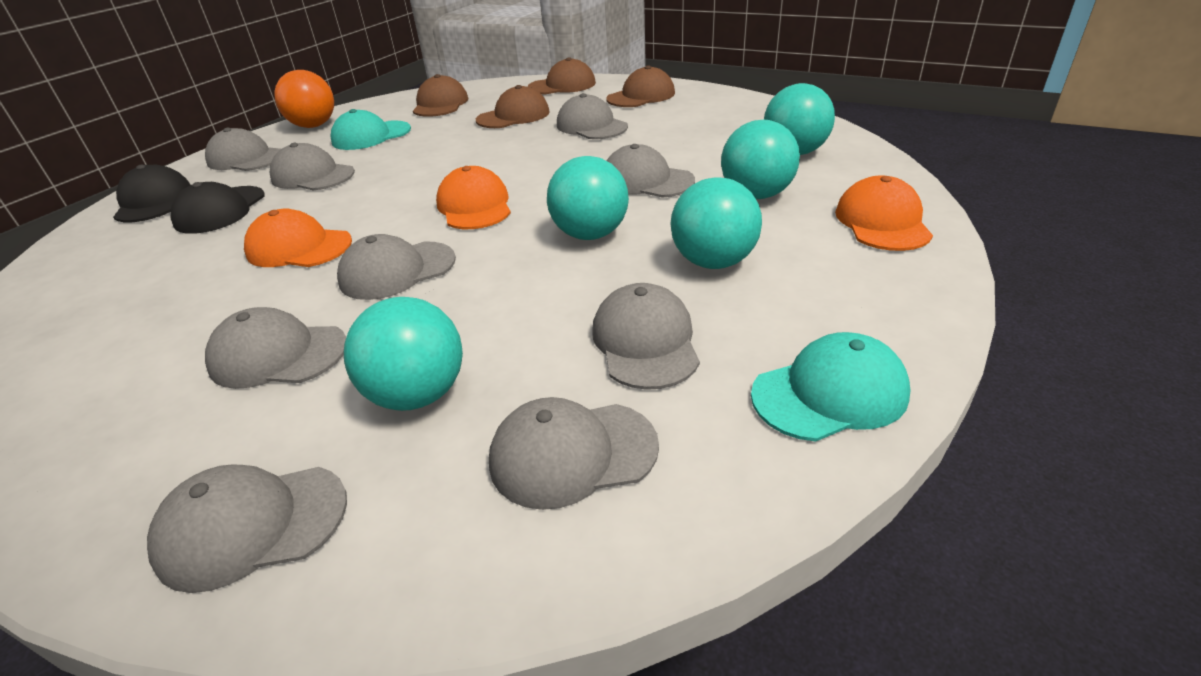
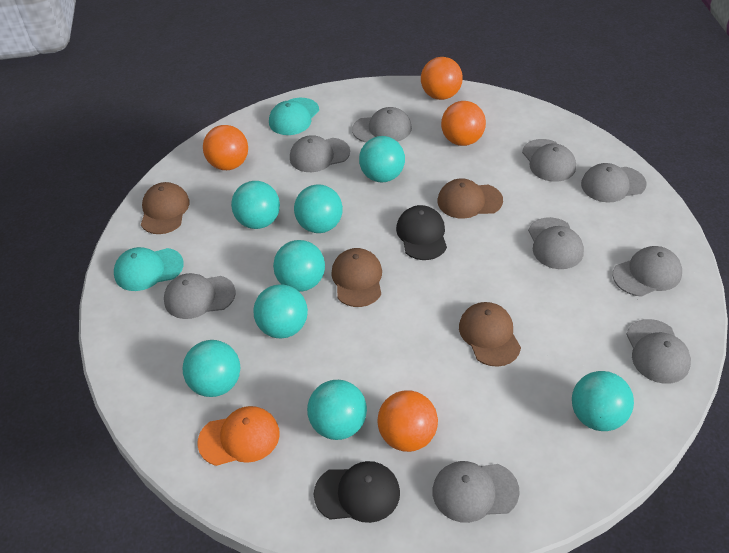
orange ball: 1 -> 4
orange cap: 3 -> 1
turquoise ball: 5 -> 8

